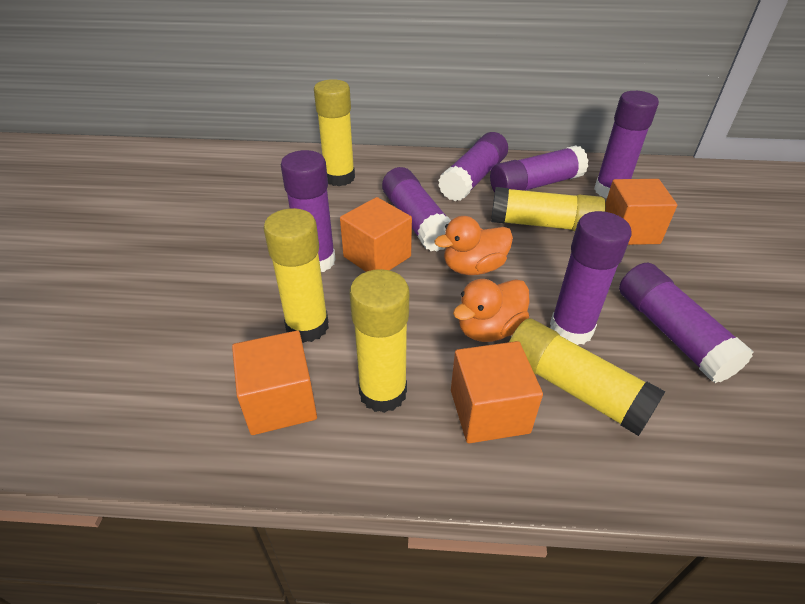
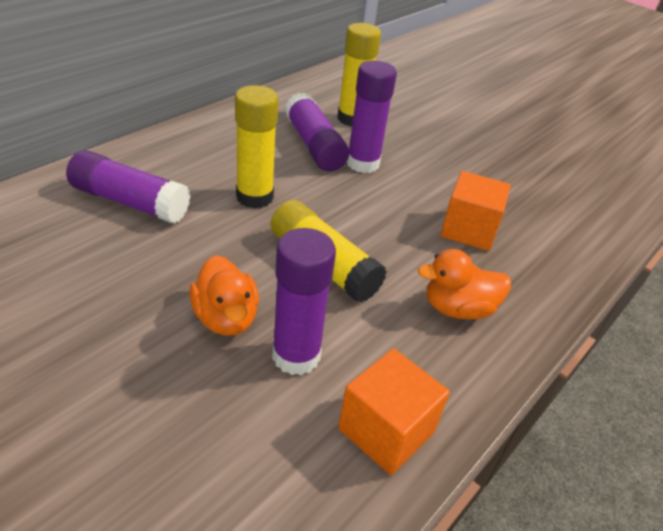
orange cube: 4 -> 2
purple glue stick: 7 -> 4
yellow glue stick: 5 -> 3

